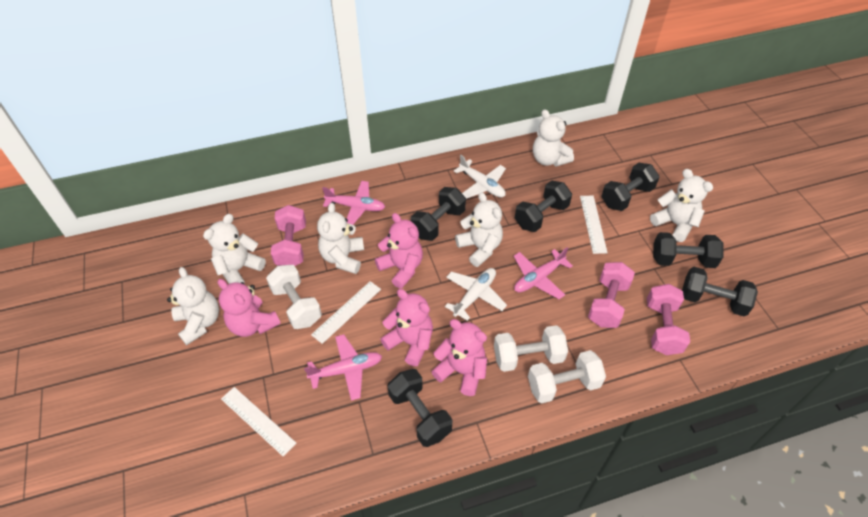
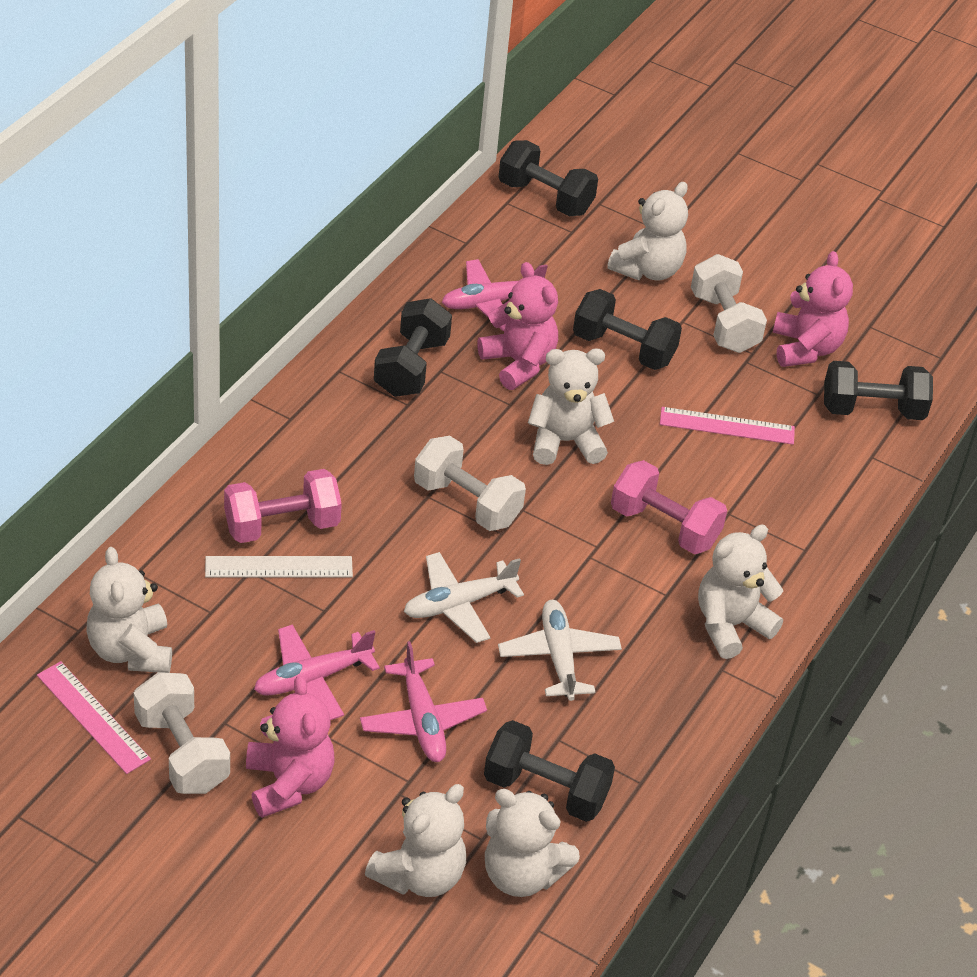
black dumbbell: 6 -> 5
pink dumbbell: 3 -> 2
pink ruler: 0 -> 2
pink teddy bear: 4 -> 3
white ruler: 3 -> 1

